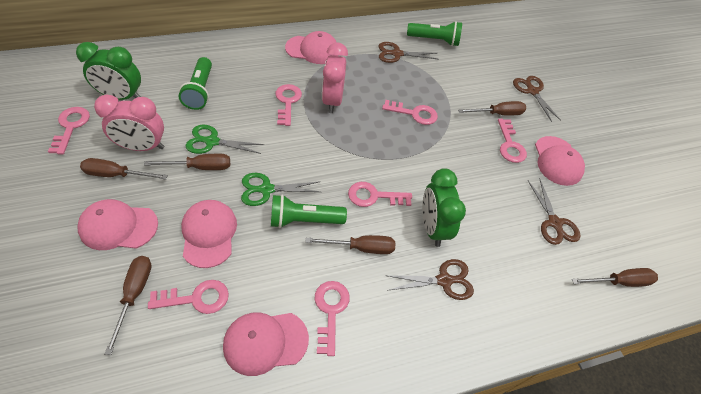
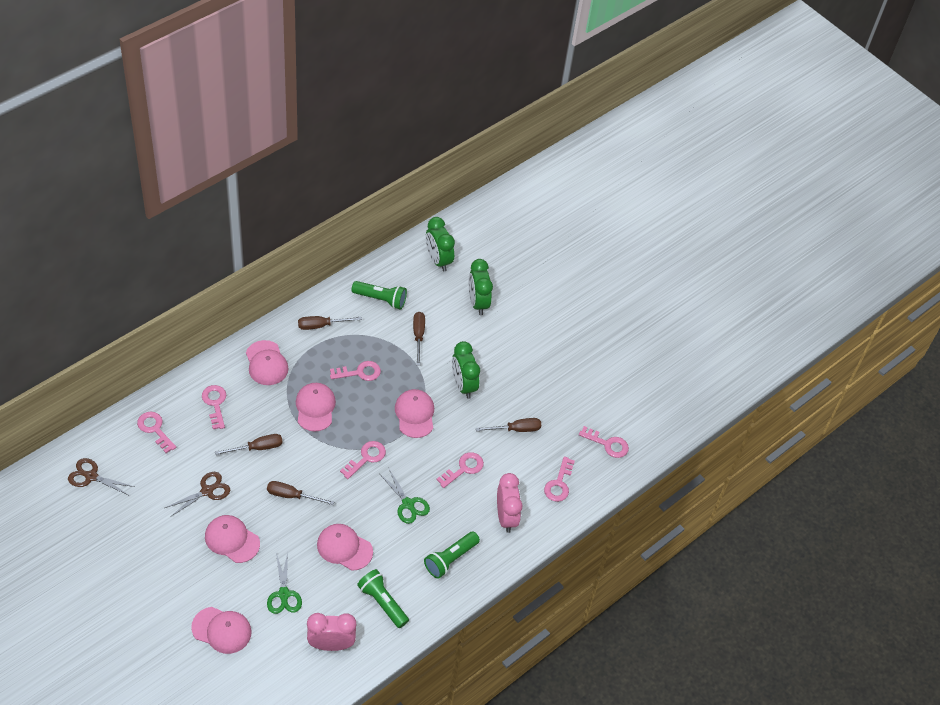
brown scissors: 4 -> 2
brown screwdriver: 6 -> 5
green clock: 2 -> 3
pink cap: 5 -> 6

